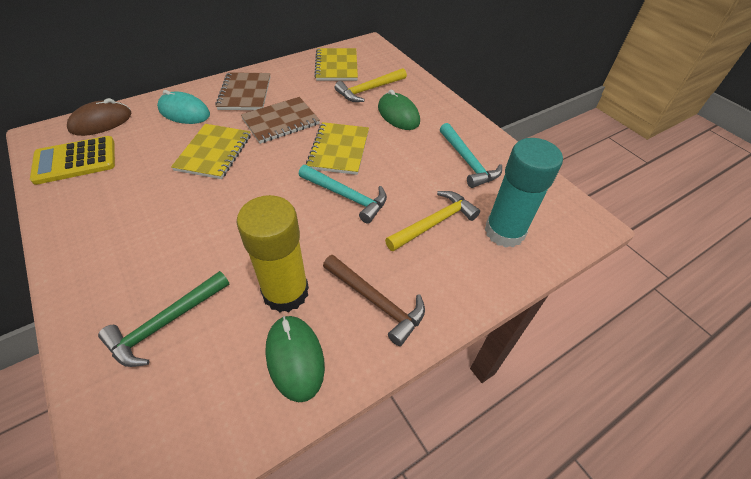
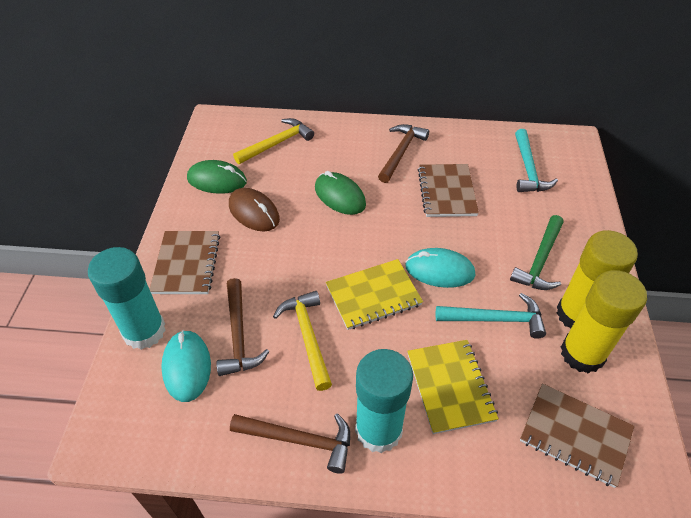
brown hammer: 1 -> 3
brown notebook: 2 -> 3
turquoise glue stick: 1 -> 2
turquoise mouse: 1 -> 2
yellow calculator: 1 -> 0
yellow glue stick: 1 -> 2
yellow notebook: 3 -> 2

